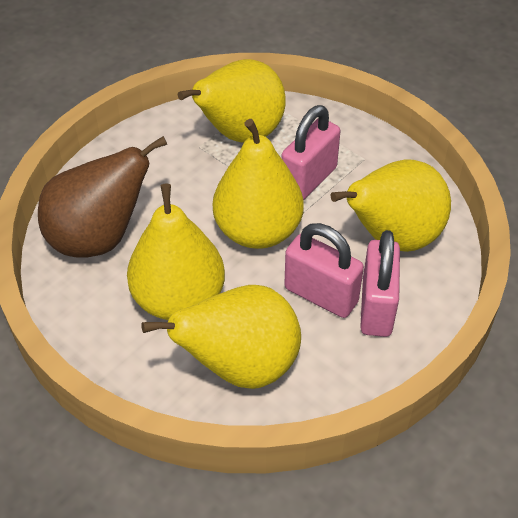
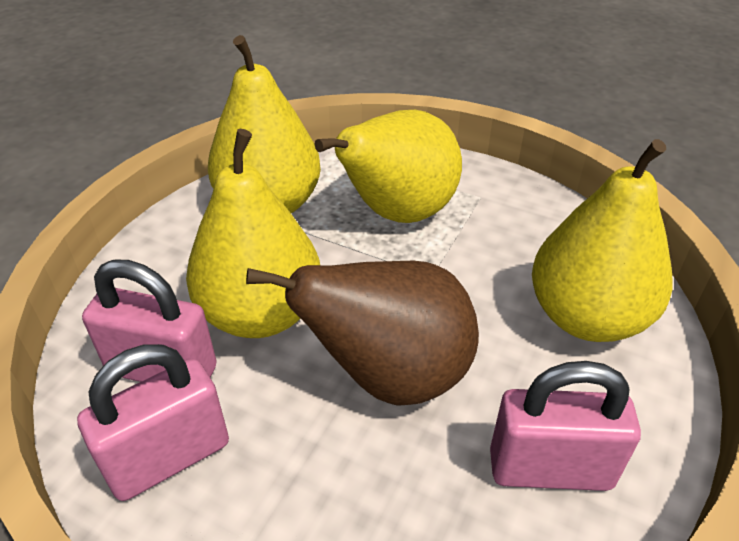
yellow pear: 5 -> 4

